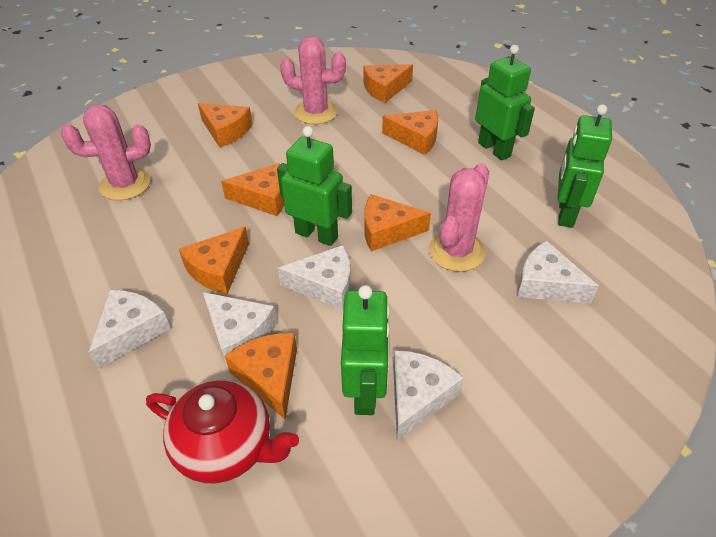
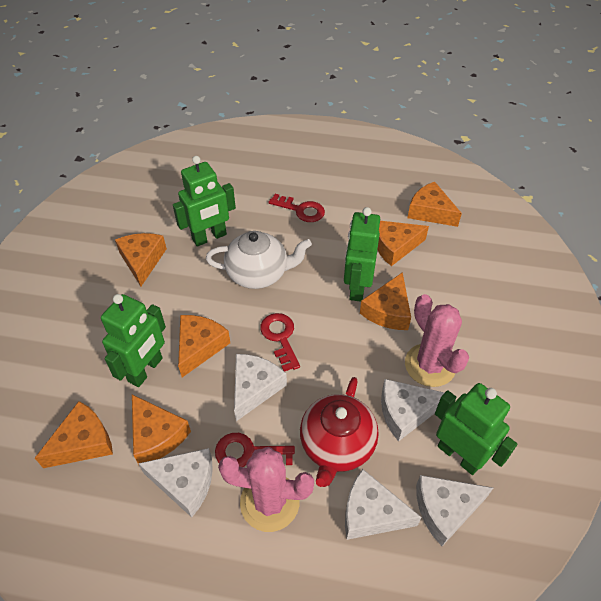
pink cactus: 3 -> 2
red key: 0 -> 3
white teapot: 0 -> 1

